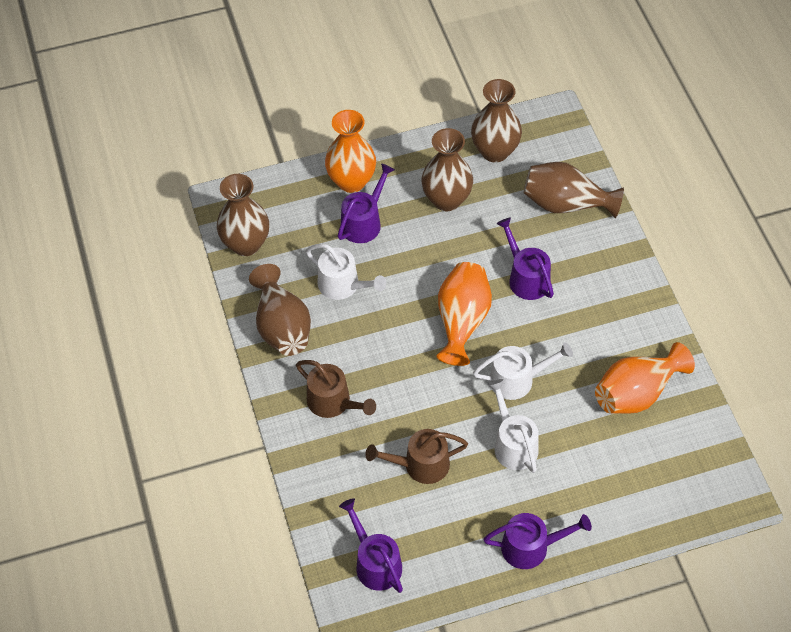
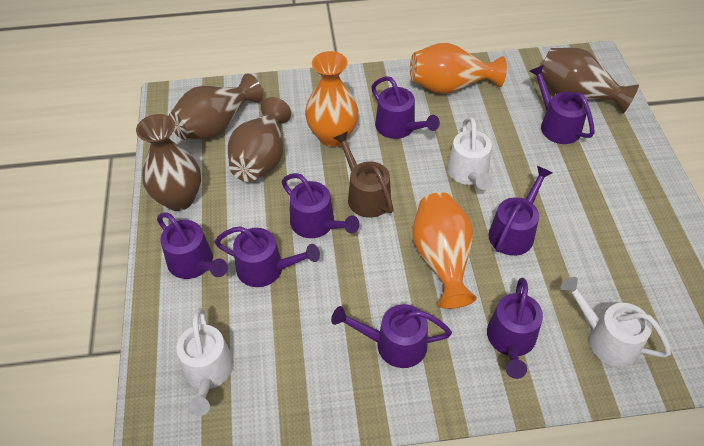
brown vase: 5 -> 4
brown watering can: 2 -> 1
purple watering can: 4 -> 8

